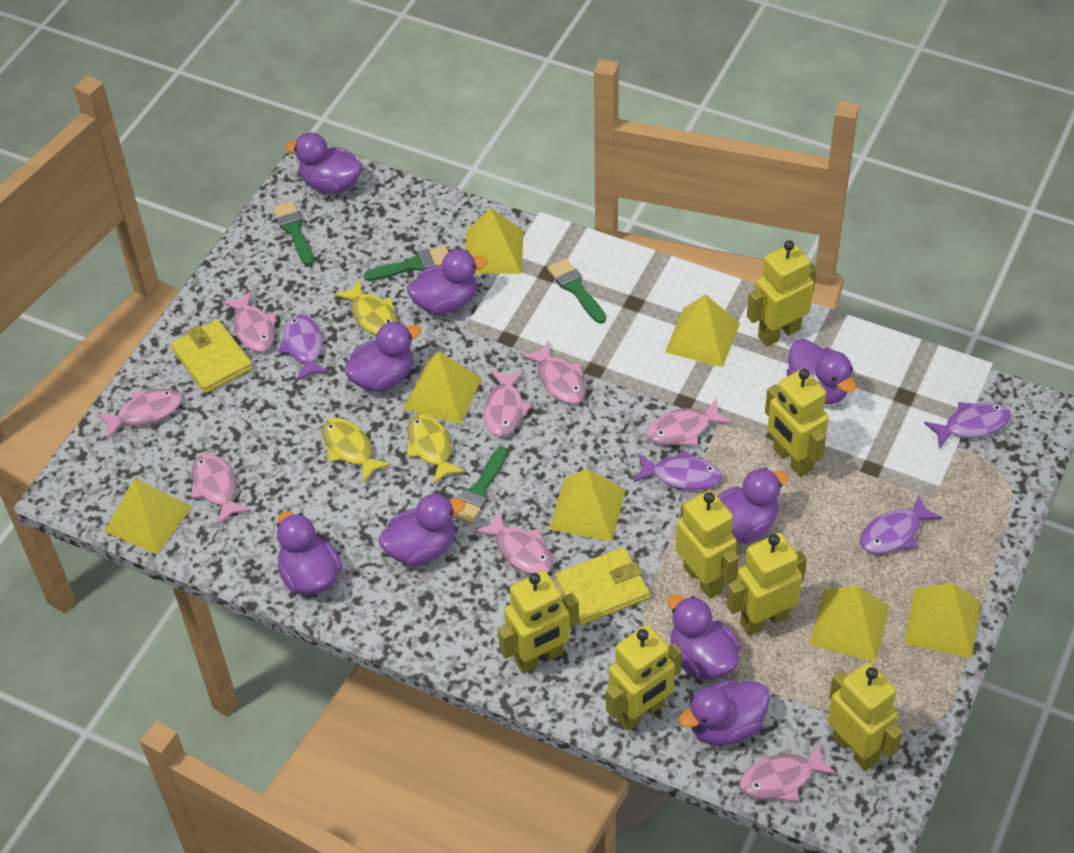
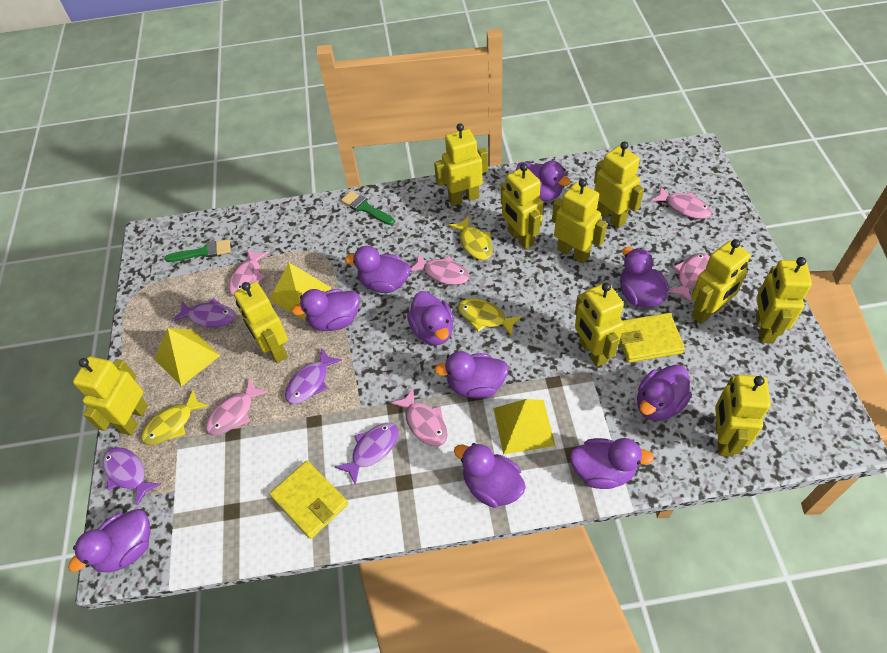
green brush: 4 -> 2
pink fish: 8 -> 6
purple duck: 9 -> 10
yellow pyramid: 7 -> 3
yellow robot: 7 -> 10

